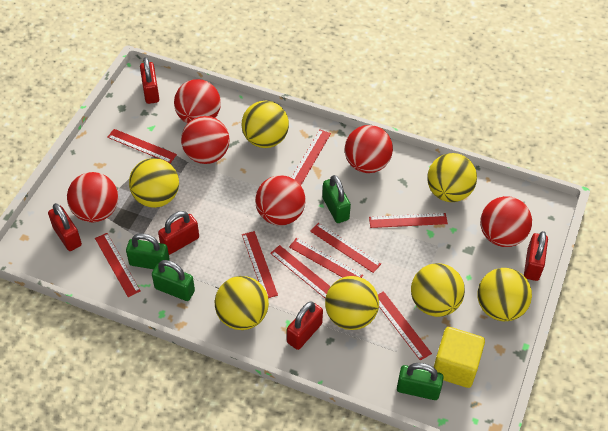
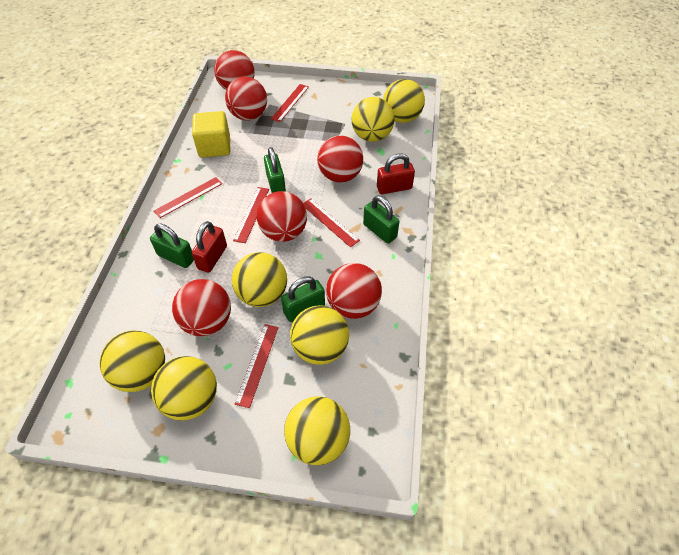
red padlock: 5 -> 2
red ruler: 9 -> 5

